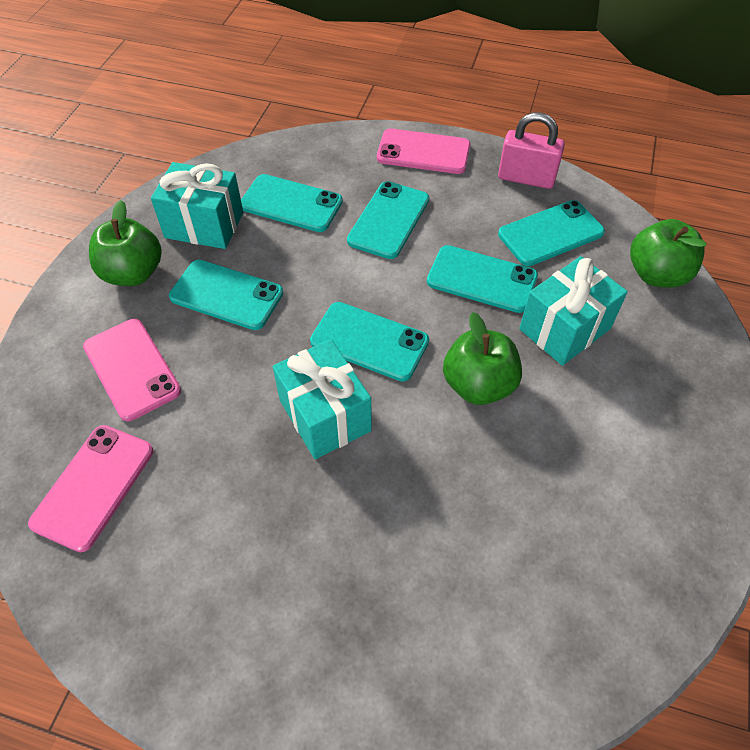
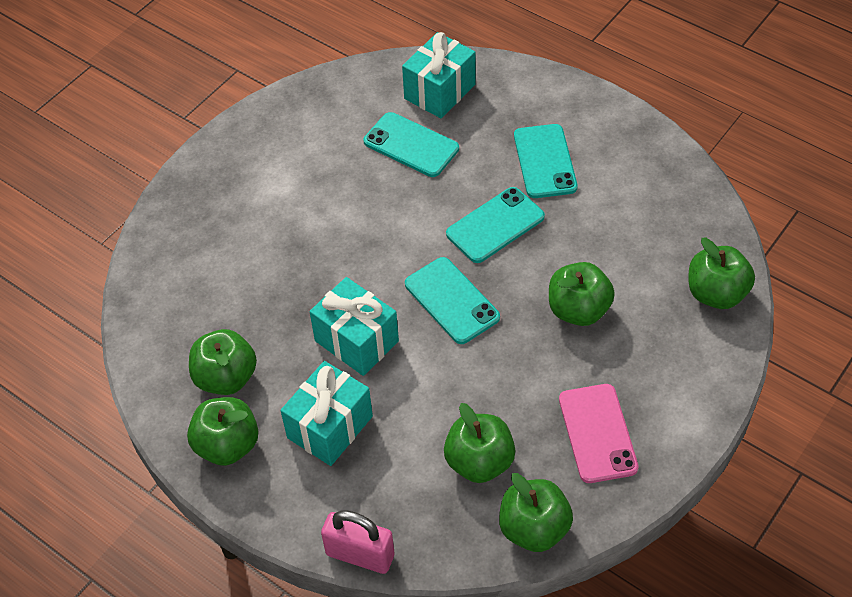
green apple: 3 -> 6
pink phone: 3 -> 1
turquoise phone: 6 -> 4

